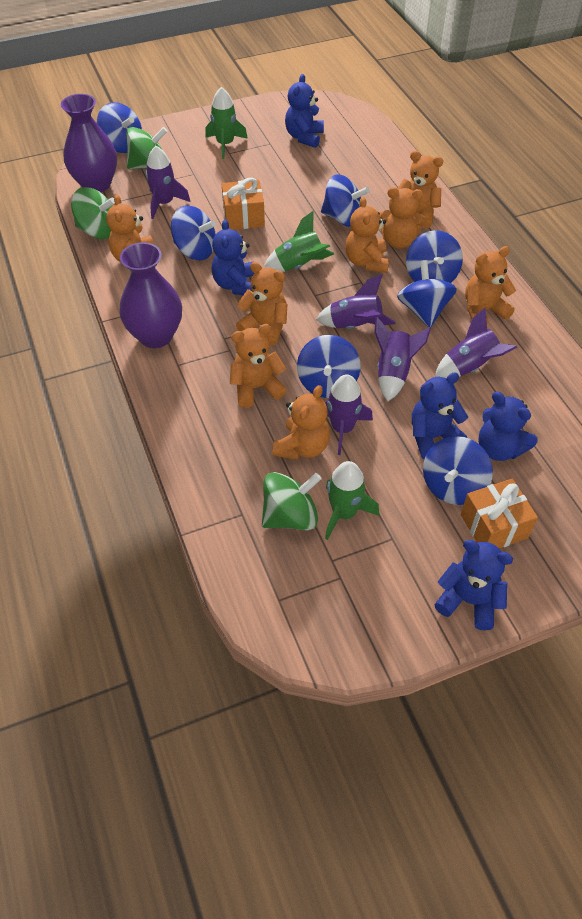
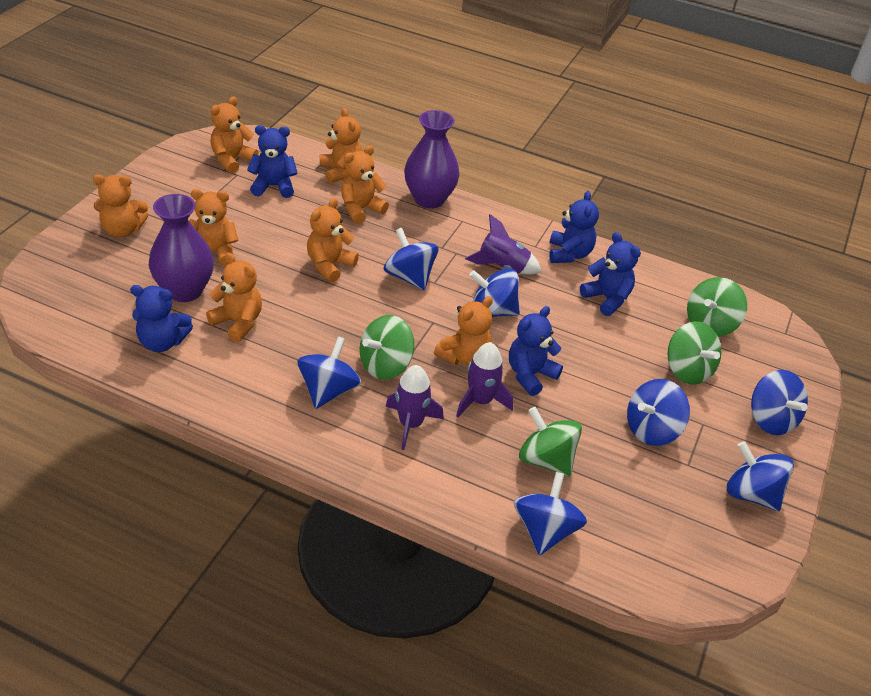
green rocket: 3 -> 0
green spinning top: 3 -> 4
orange gift: 2 -> 0
purple rocket: 5 -> 3

